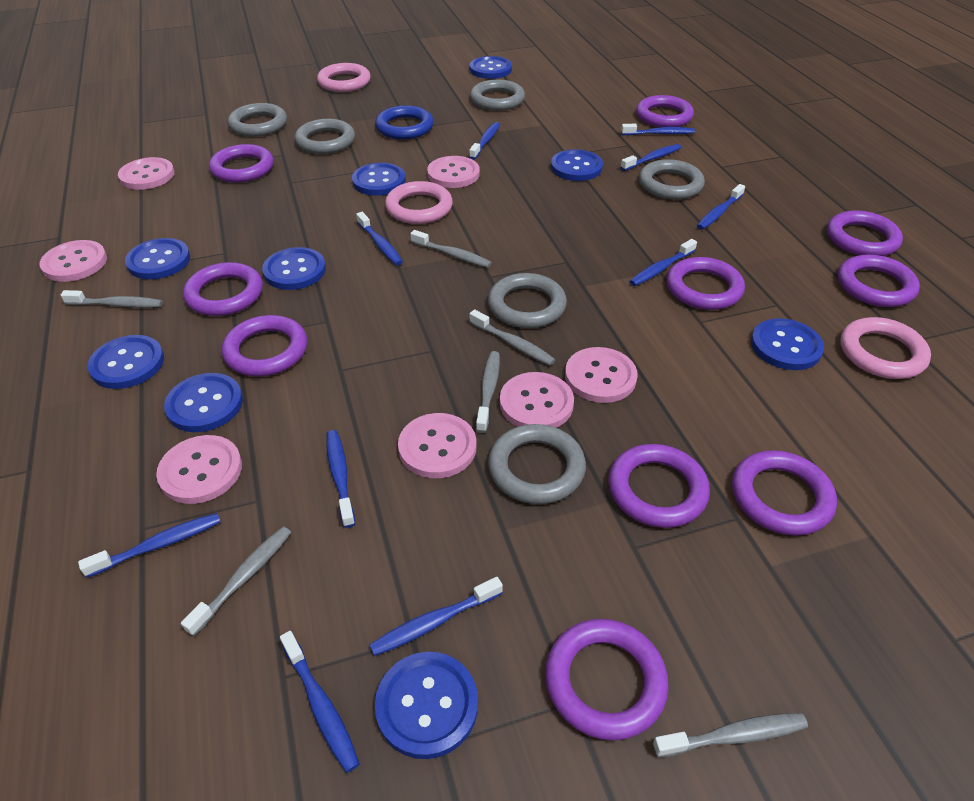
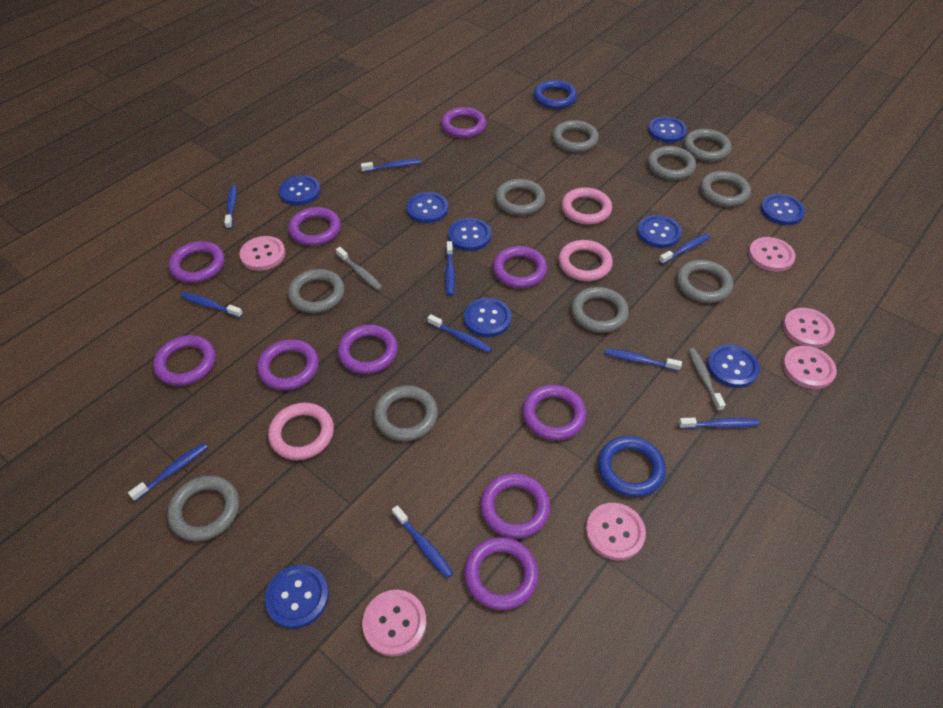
blue ring: 1 -> 2
grey ring: 6 -> 10
grey toothbrush: 6 -> 2
pink button: 7 -> 6

